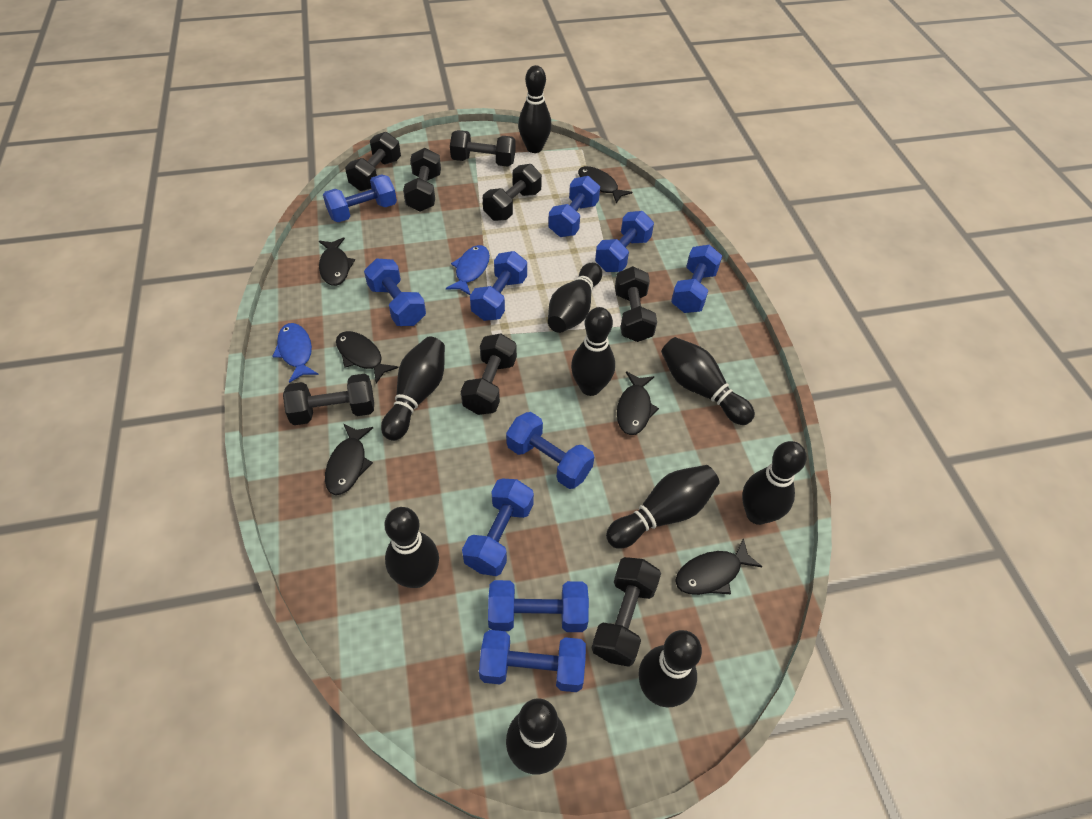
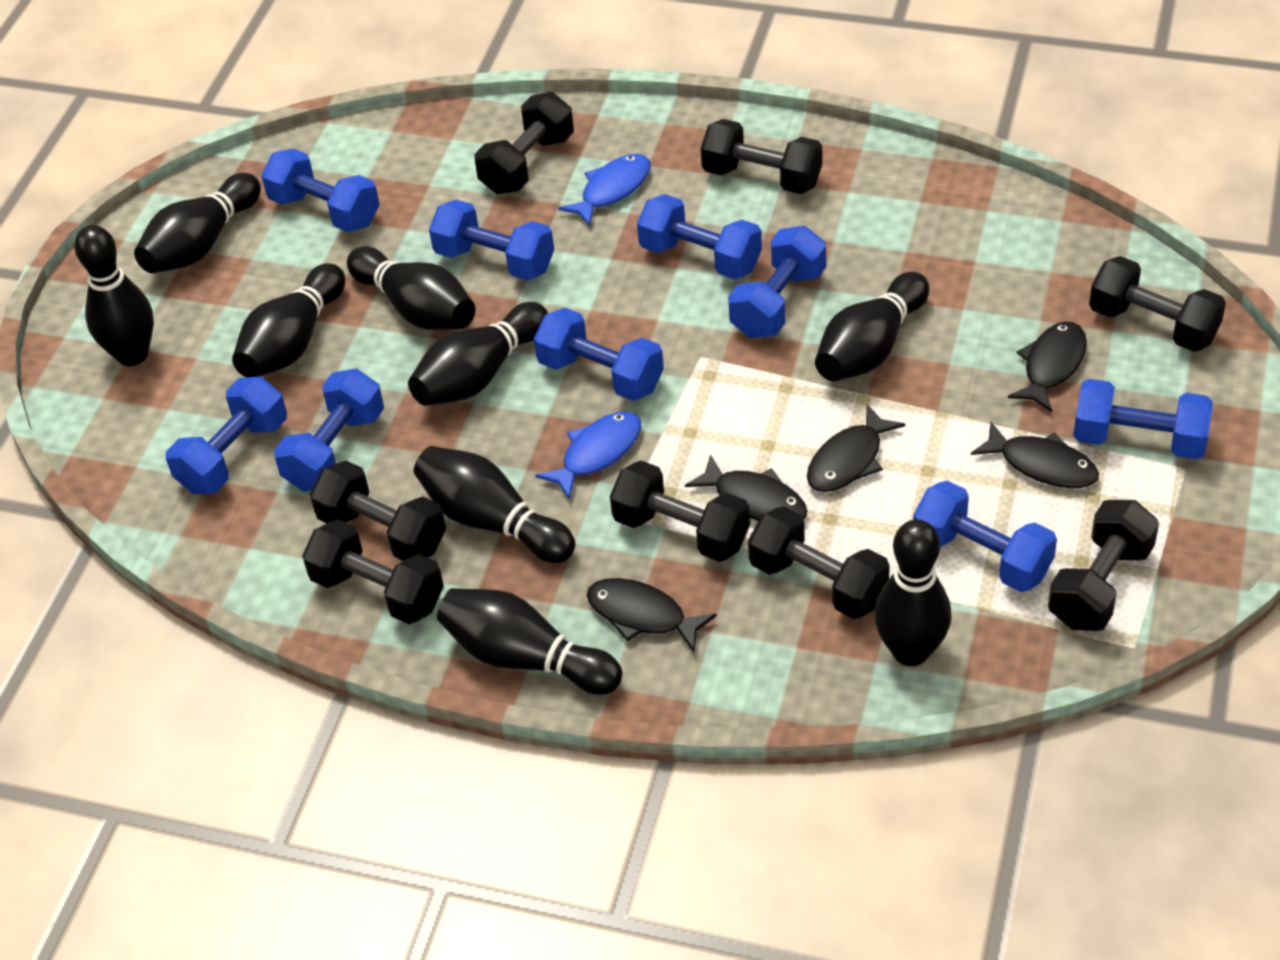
black bowling pin: 10 -> 9
black fish: 6 -> 5
blue dumbbell: 10 -> 9

